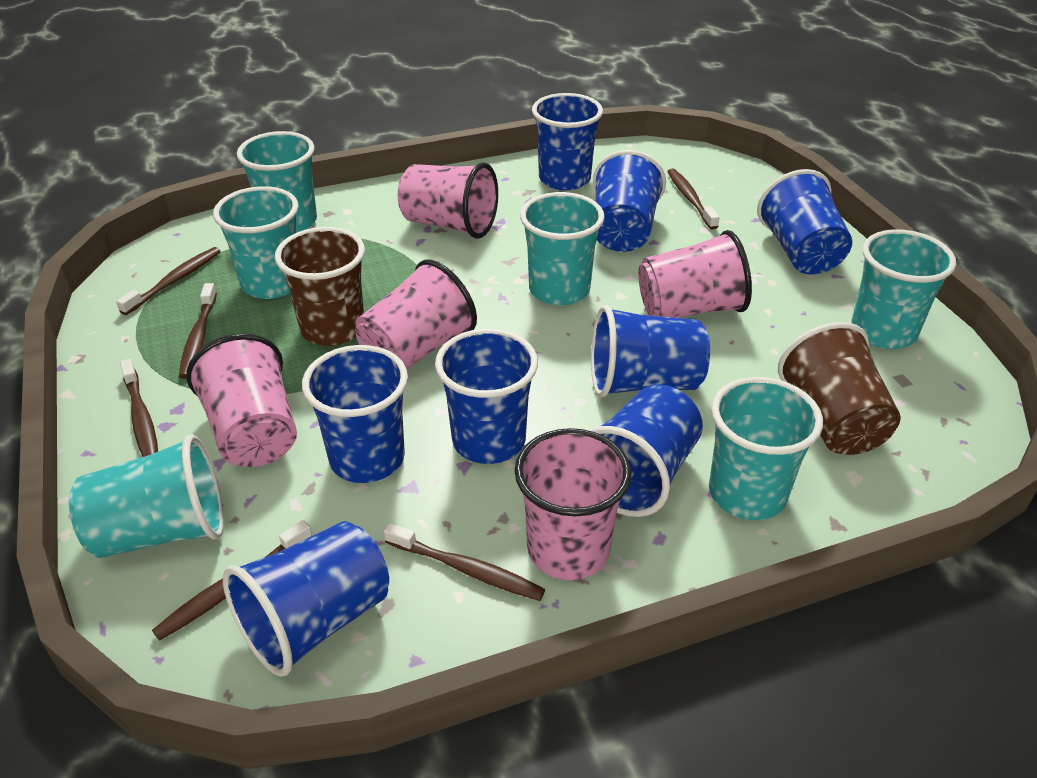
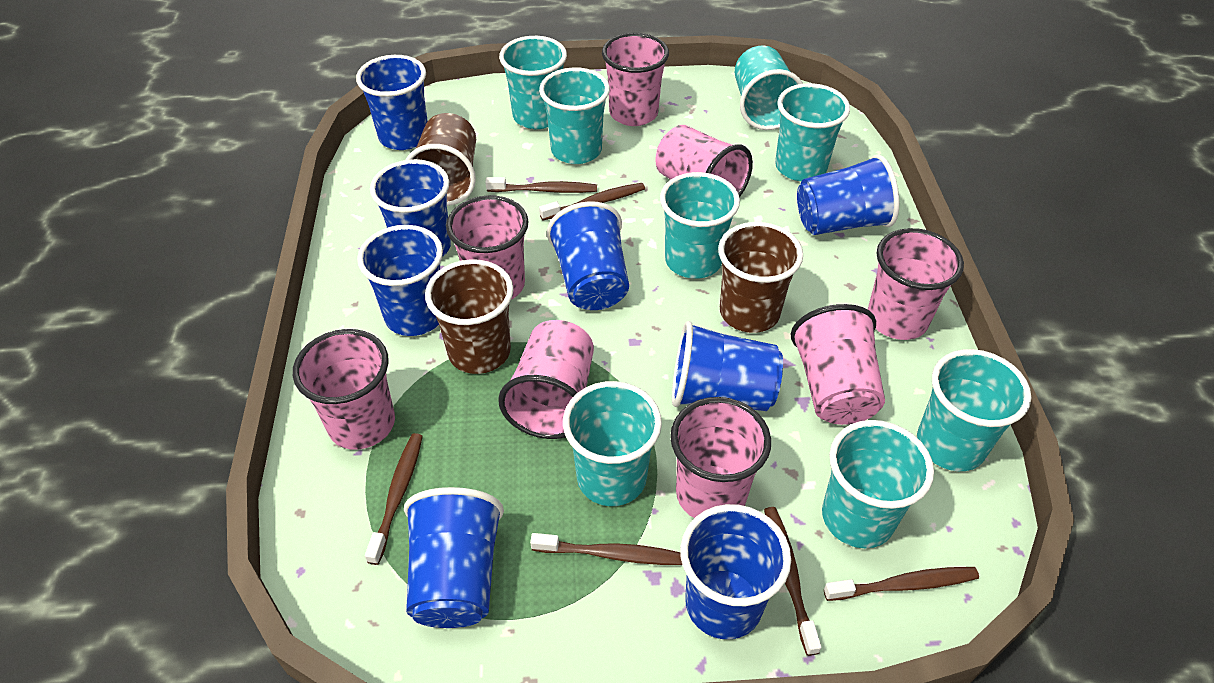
brown cup: 2 -> 3
pink cup: 5 -> 8
turquoise cup: 6 -> 8

